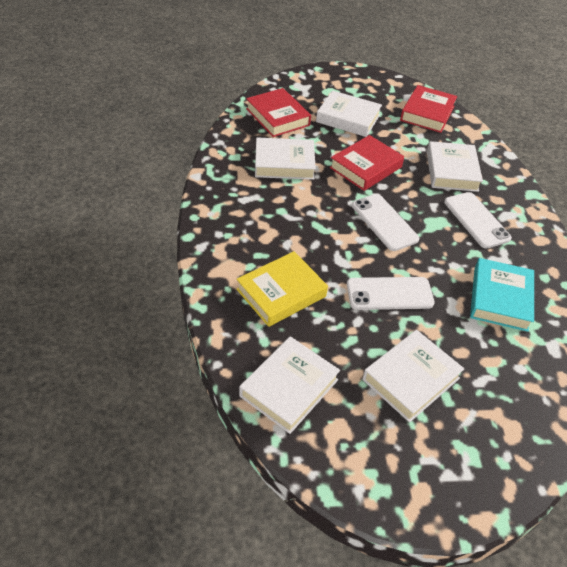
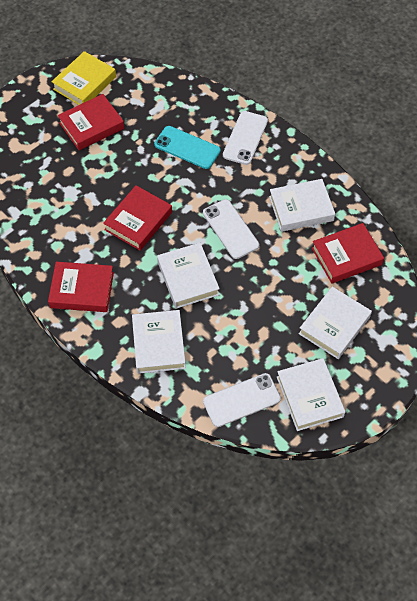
red book: 3 -> 4
turquoise book: 1 -> 0
turquoise phone: 0 -> 1

